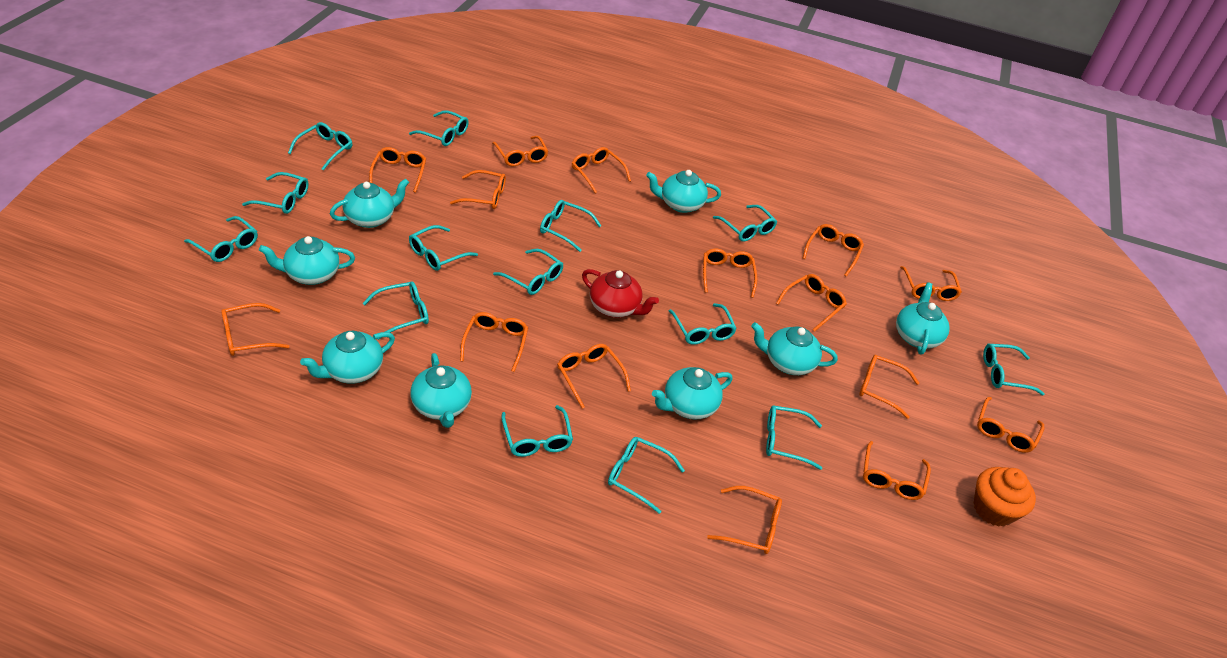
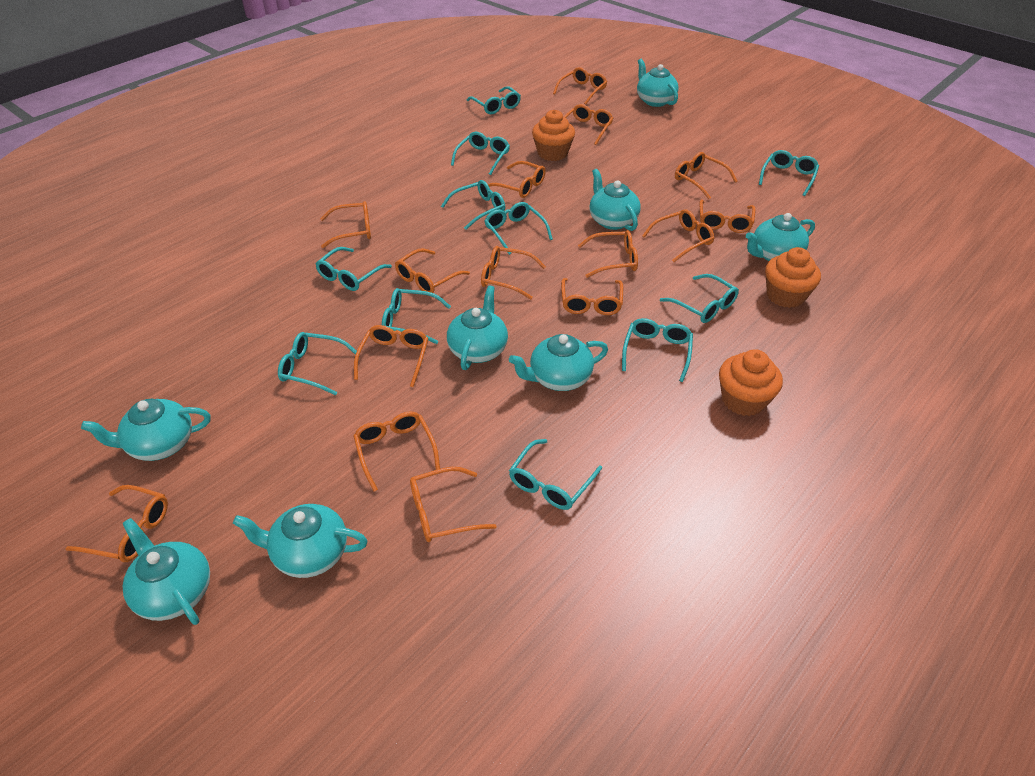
orange cupcake: 1 -> 3
red teapot: 1 -> 0
turquoise glasses: 14 -> 11

